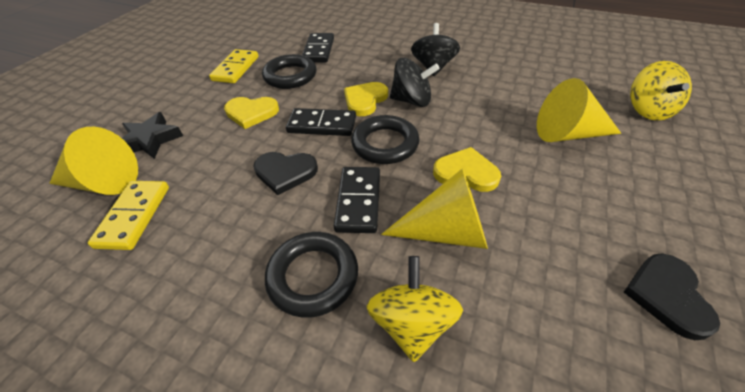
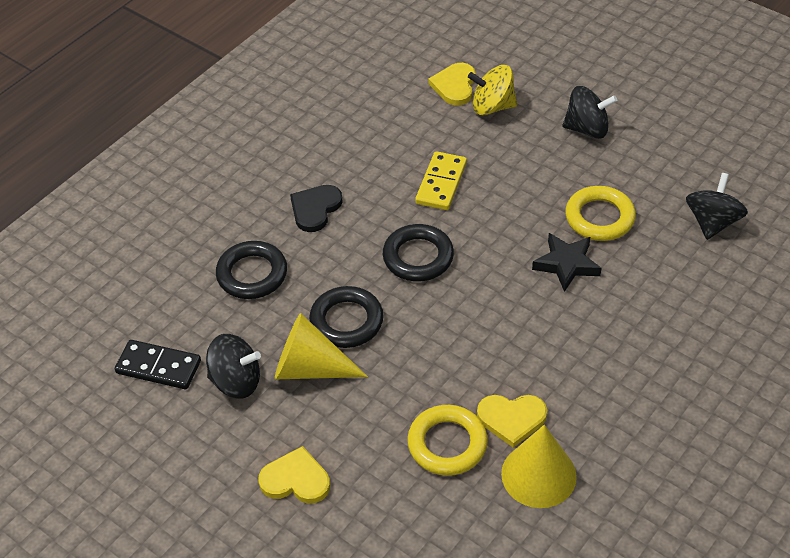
black domino: 3 -> 1
black heart: 2 -> 1
black spinning top: 2 -> 3
yellow cone: 3 -> 2
yellow domino: 2 -> 1
yellow ring: 0 -> 2
yellow spinning top: 2 -> 1

